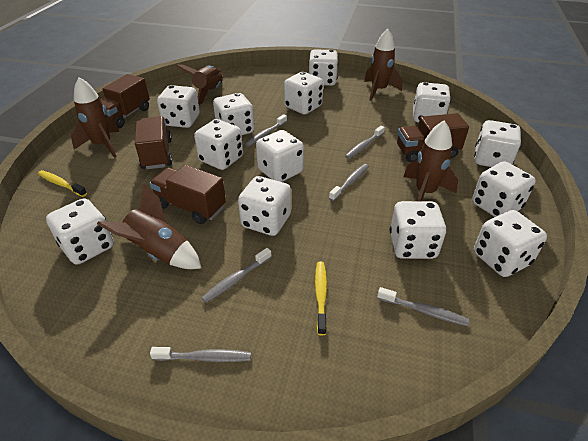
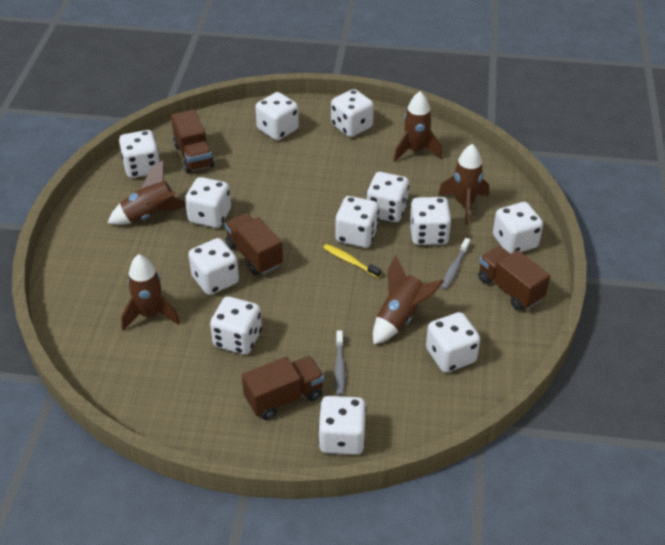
grey toothbrush: 6 -> 2
white dice: 13 -> 12
yellow toothbrush: 2 -> 1

